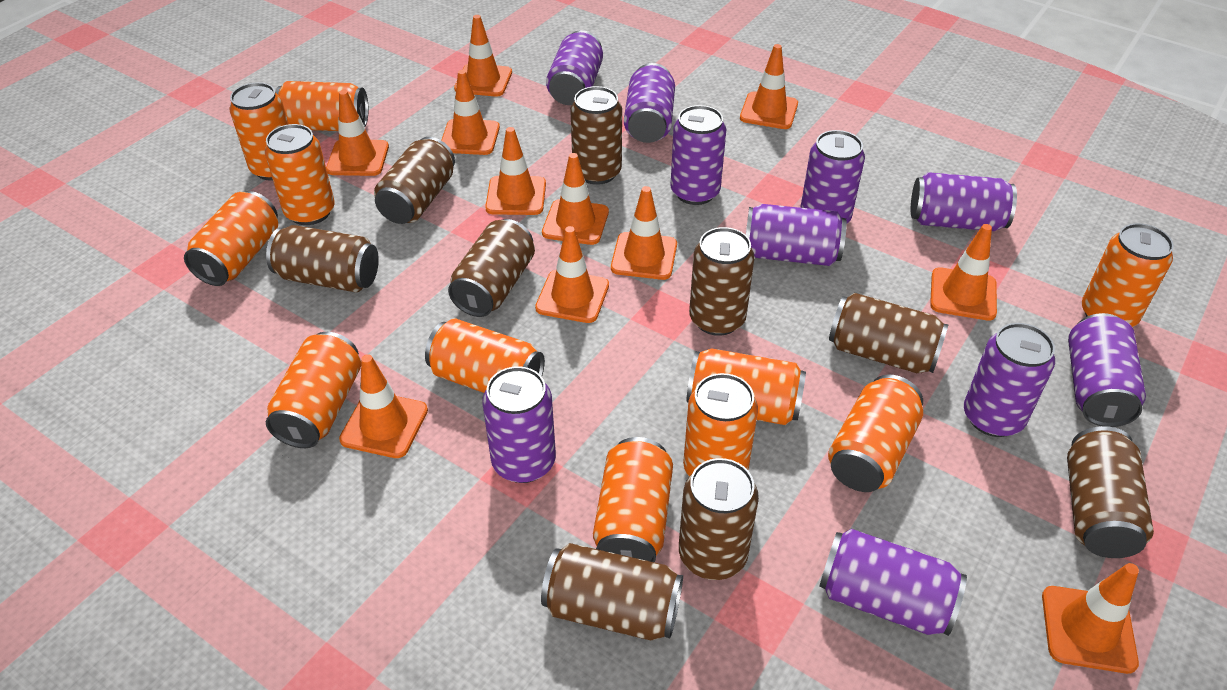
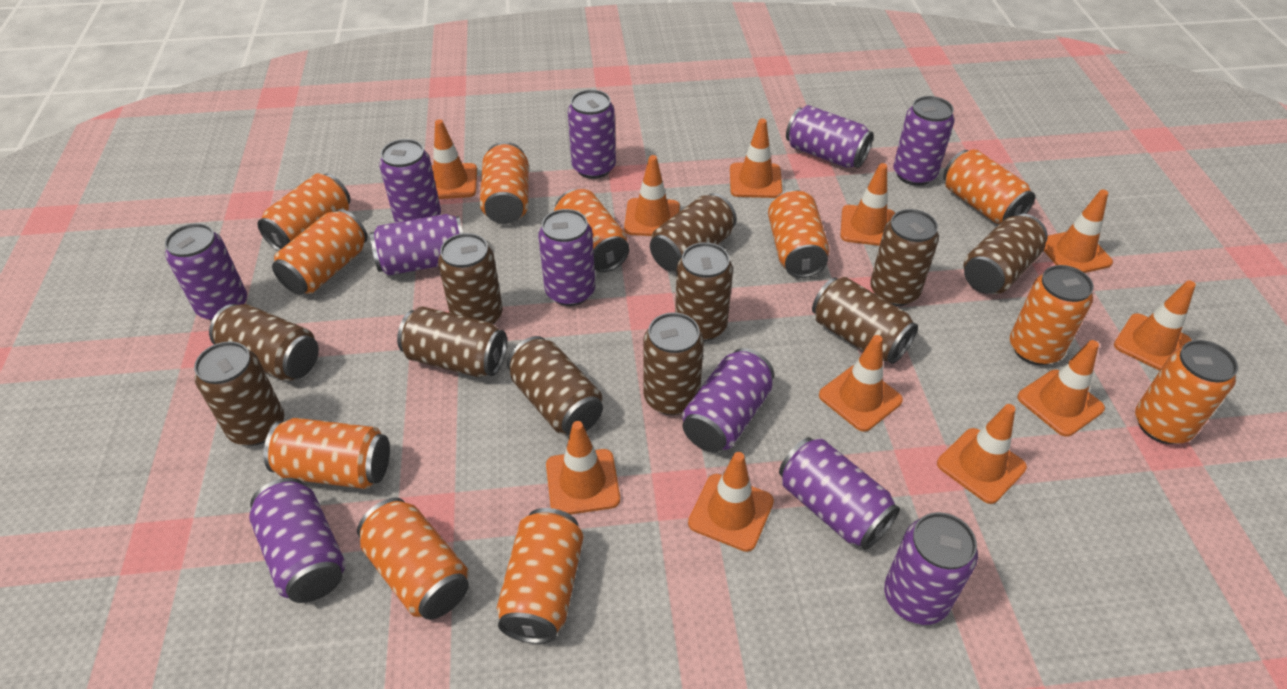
brown can: 9 -> 11
purple can: 10 -> 11

